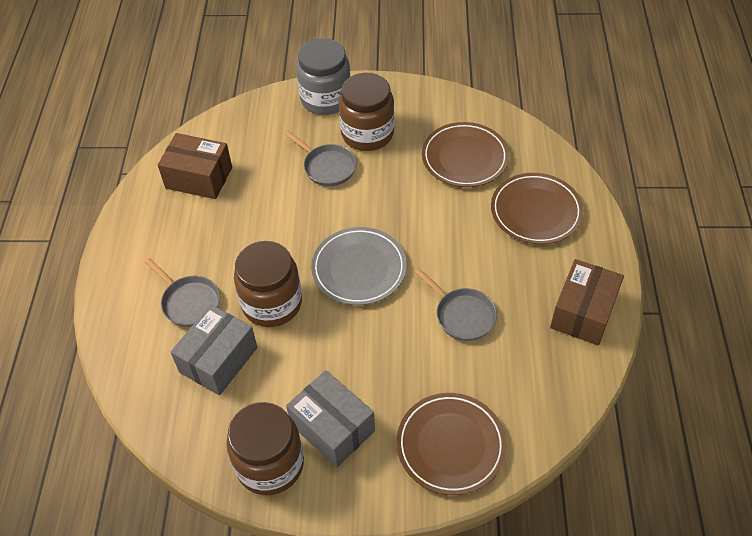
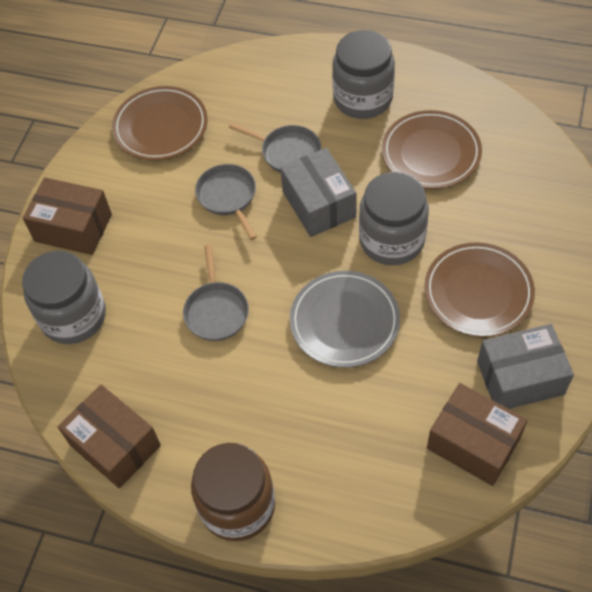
brown box: 2 -> 3
brown jar: 3 -> 1
grey jar: 1 -> 3

